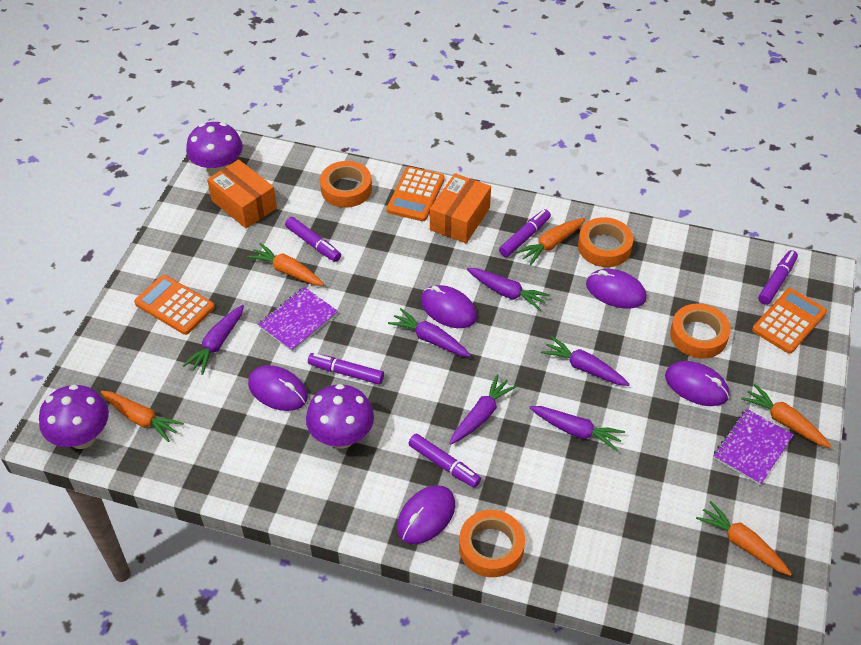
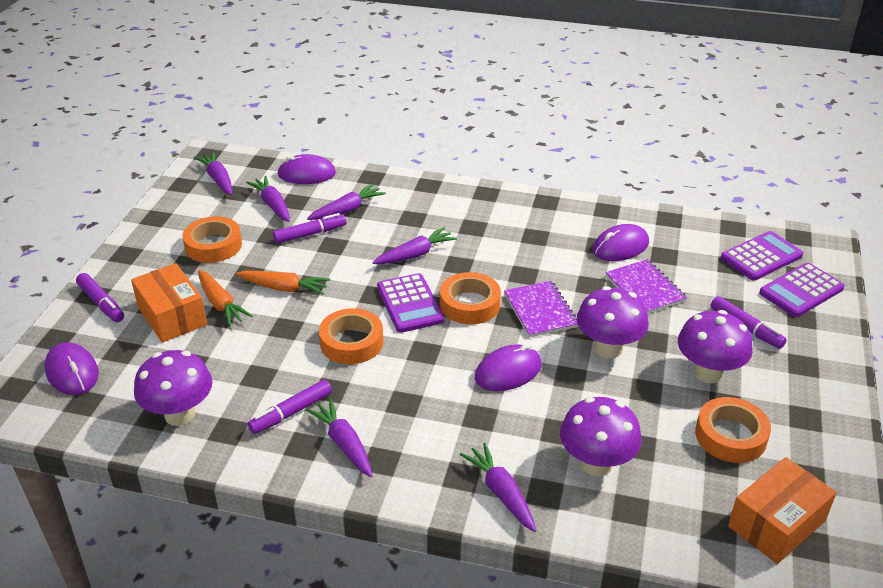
orange calculator: 3 -> 0
orange carrot: 5 -> 2
purple calculator: 0 -> 3
purple marker: 5 -> 4
purple mouse: 5 -> 4
purple mushroom: 3 -> 4

